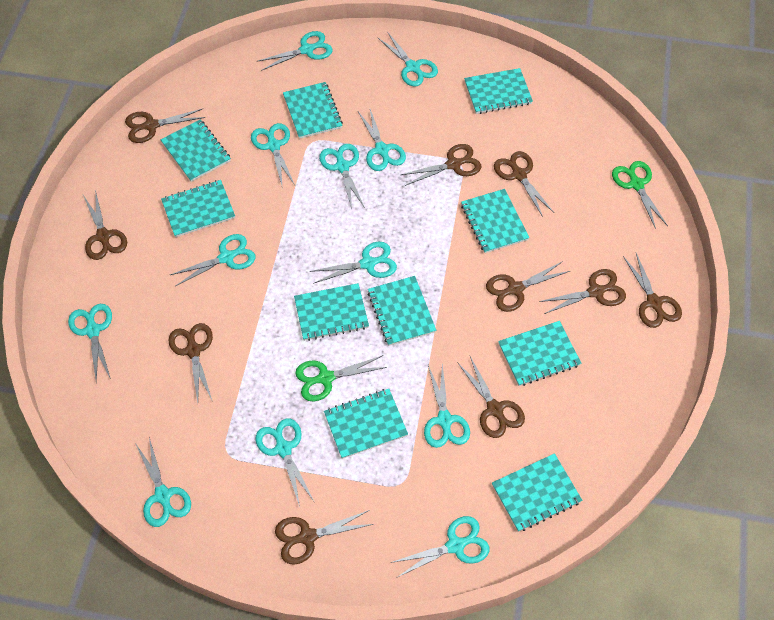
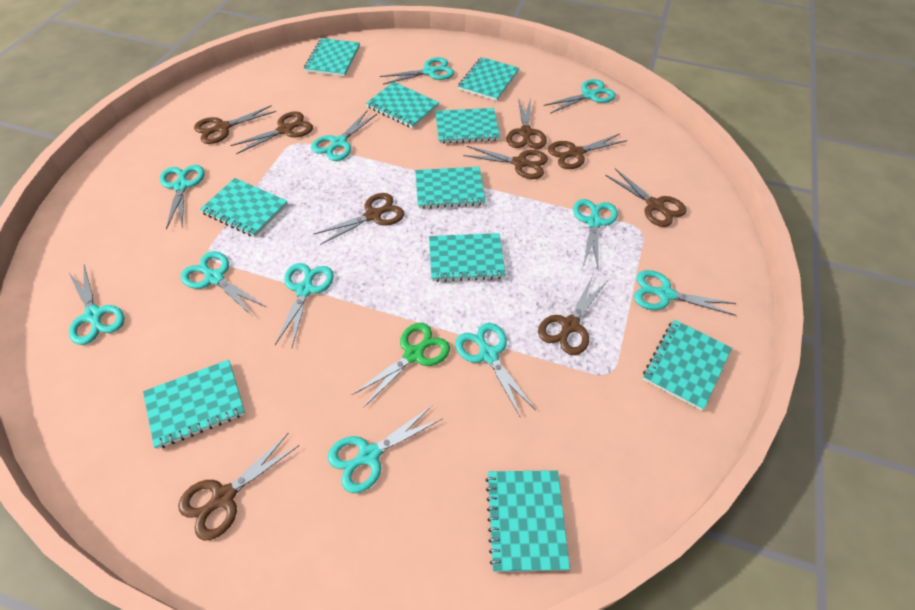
brown scissors: 10 -> 9
green scissors: 2 -> 1
turquoise scissors: 12 -> 11

